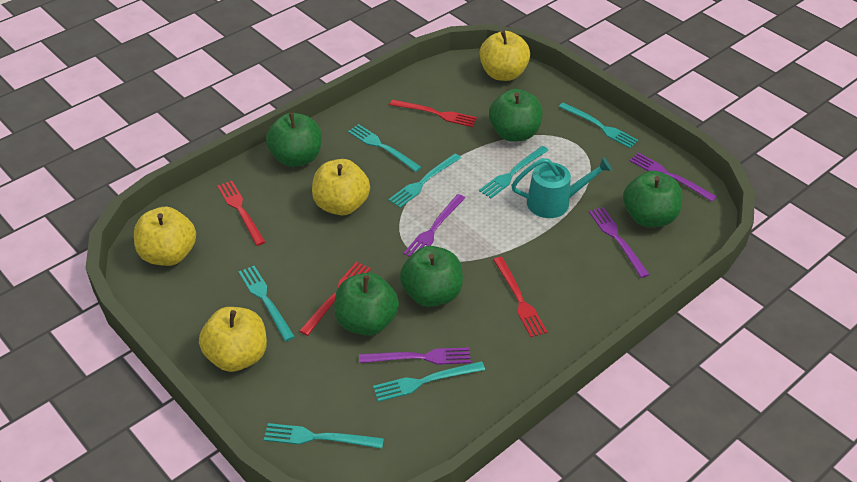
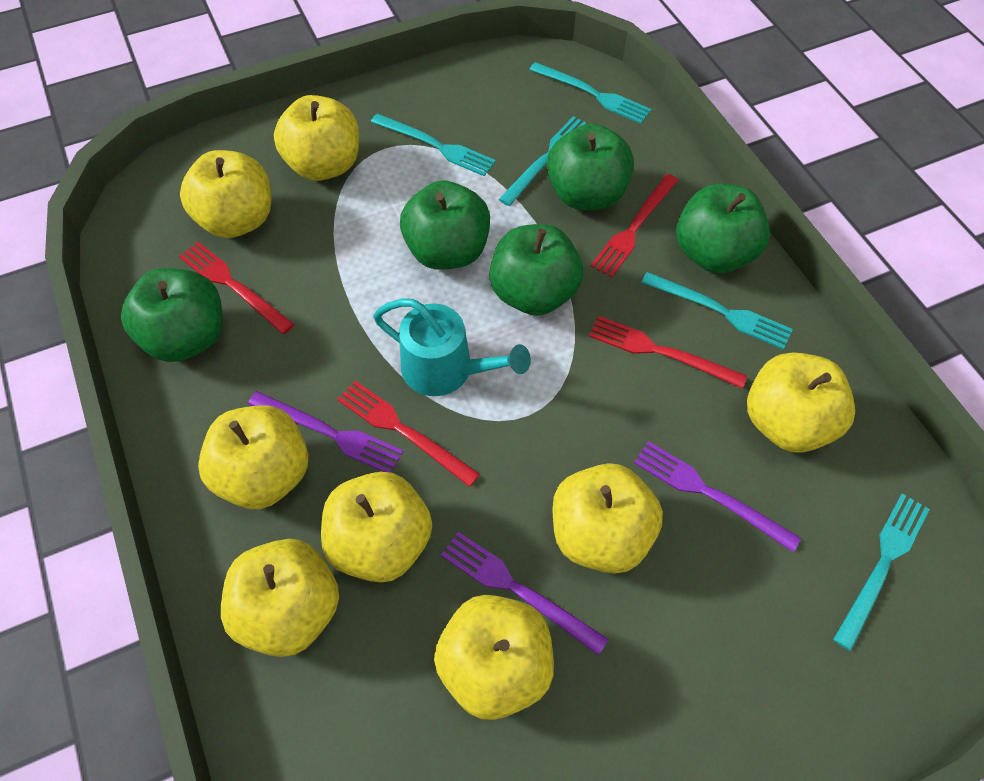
purple fork: 4 -> 3
turquoise fork: 7 -> 5
yellow apple: 4 -> 8

